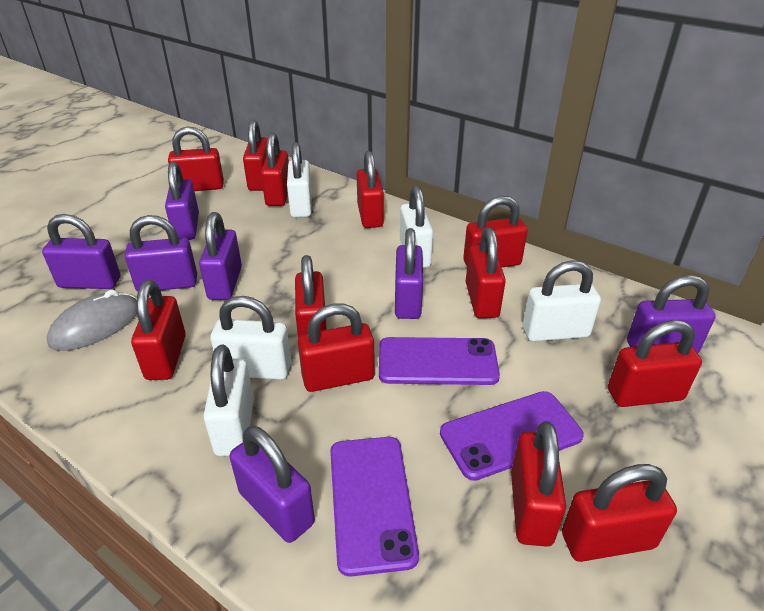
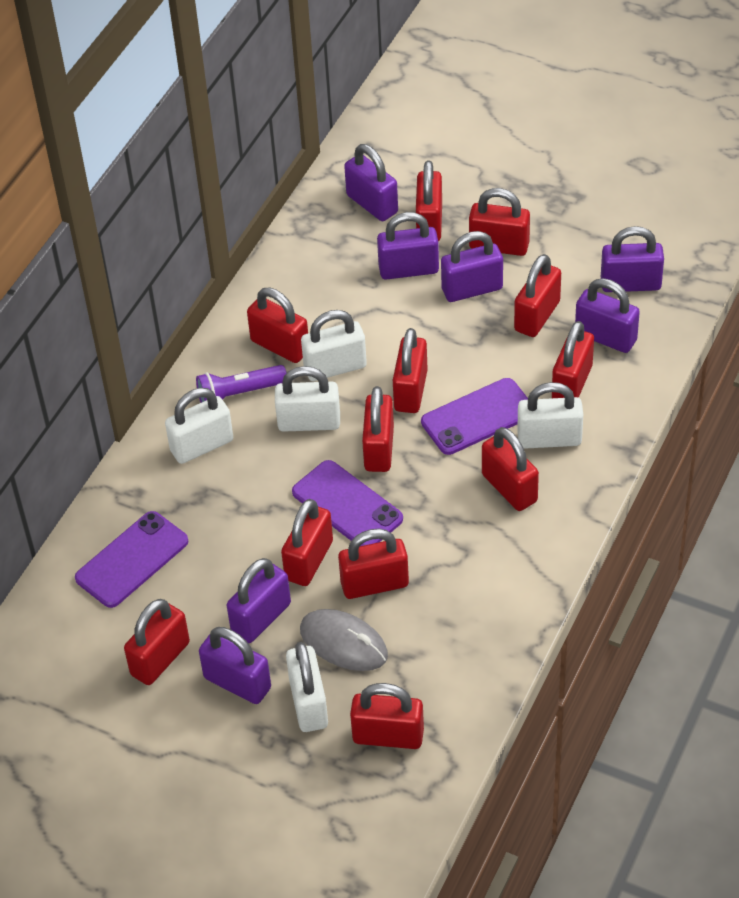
purple flashlight: 0 -> 1

